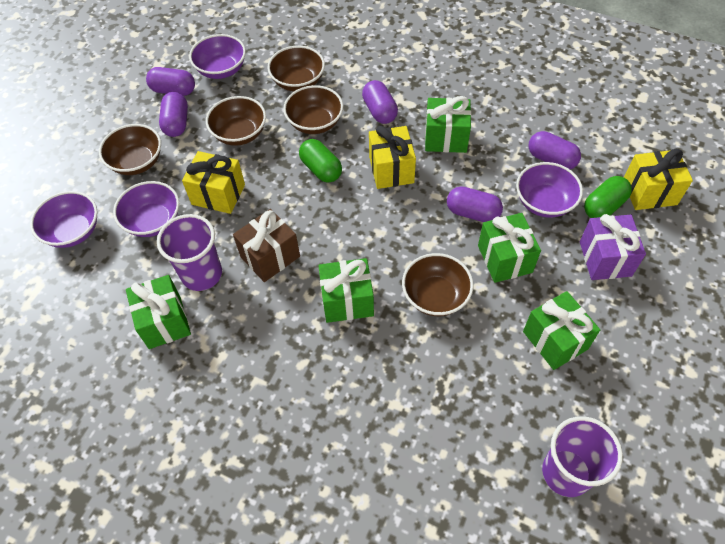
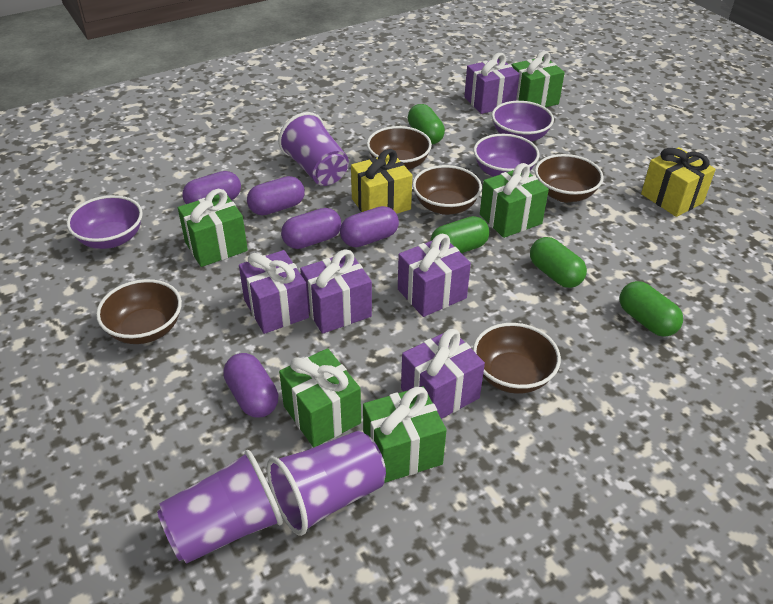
brown gift: 1 -> 0
green capsule: 2 -> 4
purple bowl: 4 -> 3
purple cup: 2 -> 3
purple gift: 1 -> 5
yellow gift: 3 -> 2

